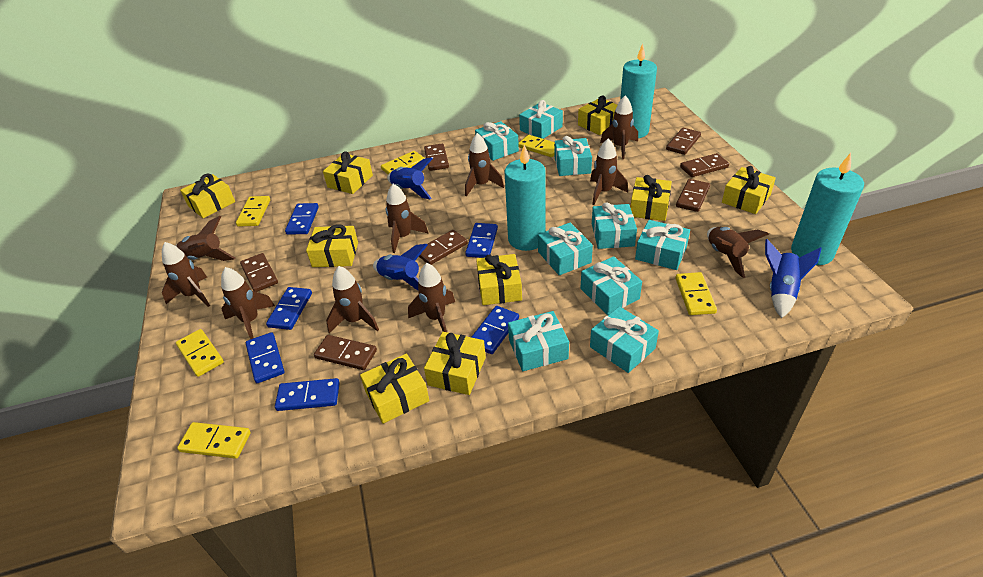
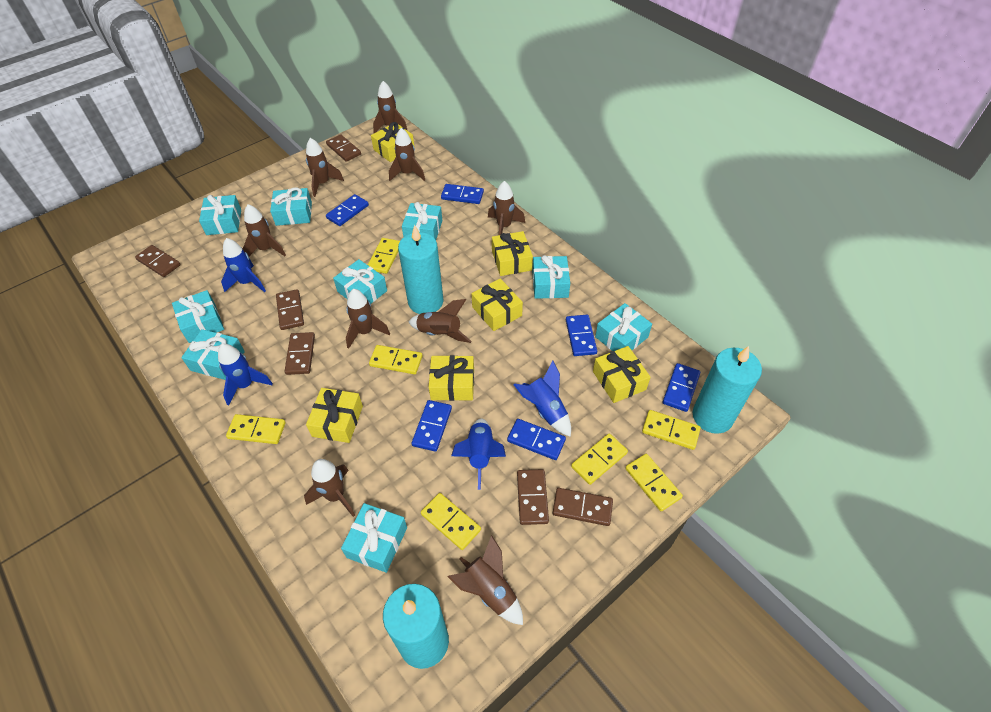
blue rocket: 3 -> 4
brown domino: 7 -> 6
brown rocket: 10 -> 9
yellow domino: 6 -> 7
yellow gift: 9 -> 6

